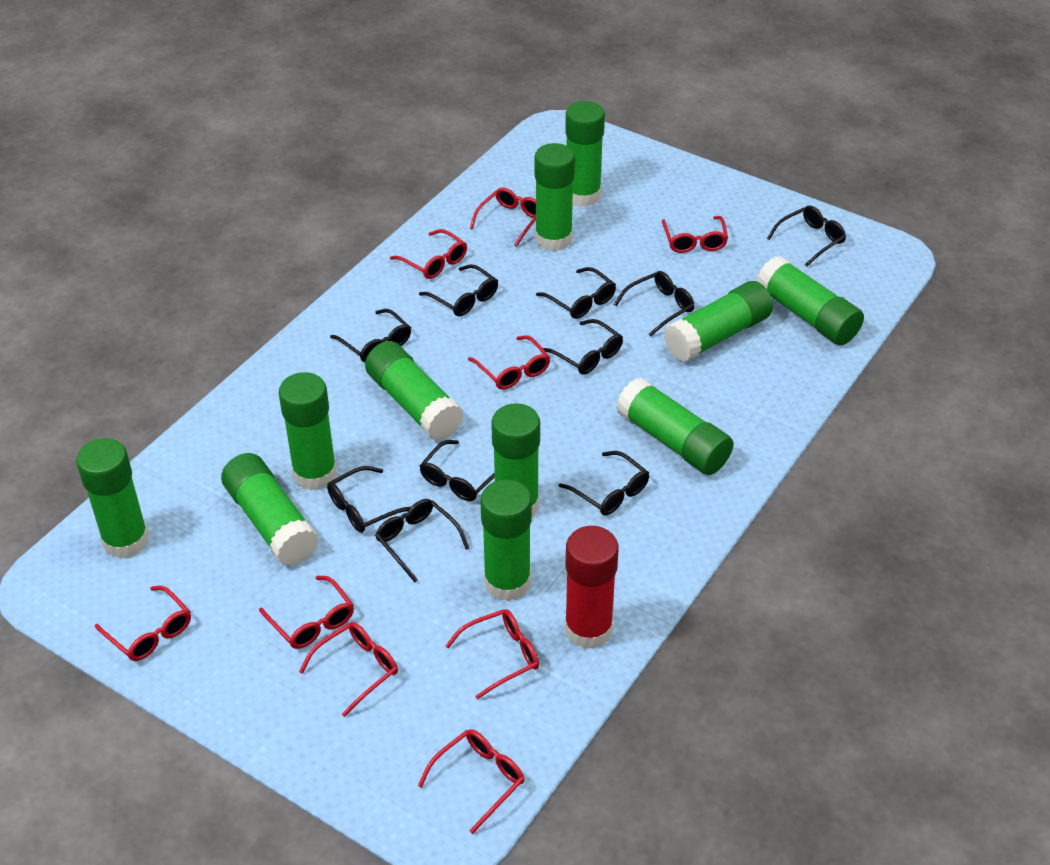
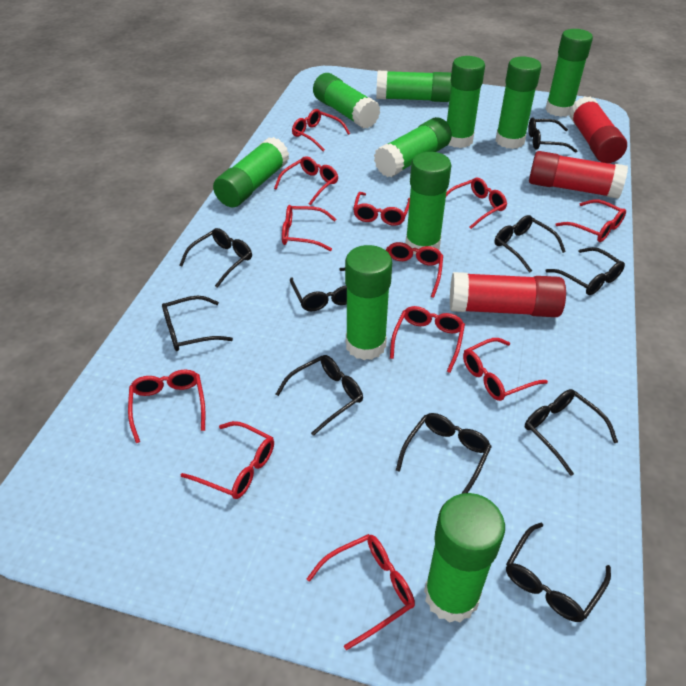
green glue stick: 11 -> 10
red glasses: 9 -> 12
red glue stick: 1 -> 3

